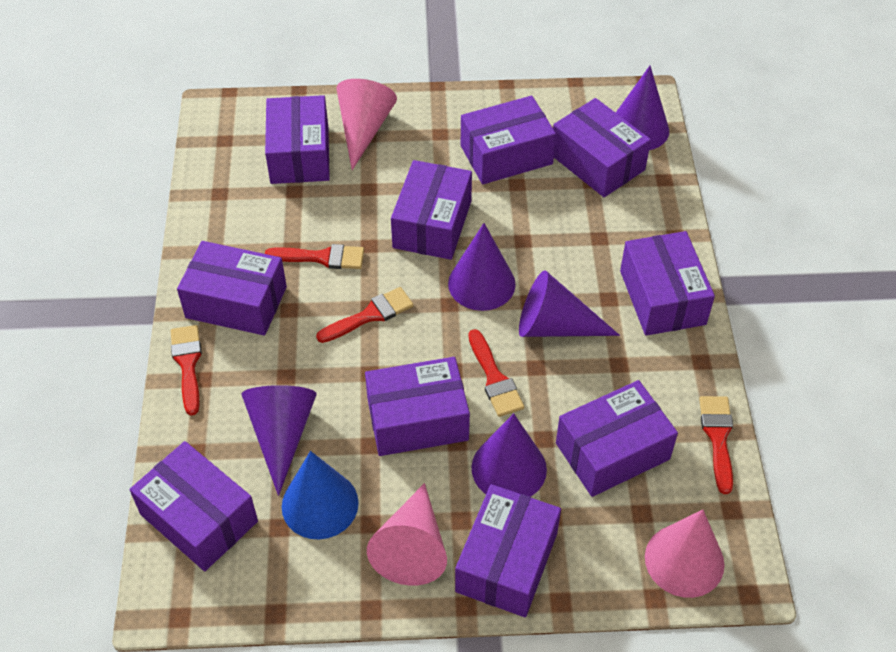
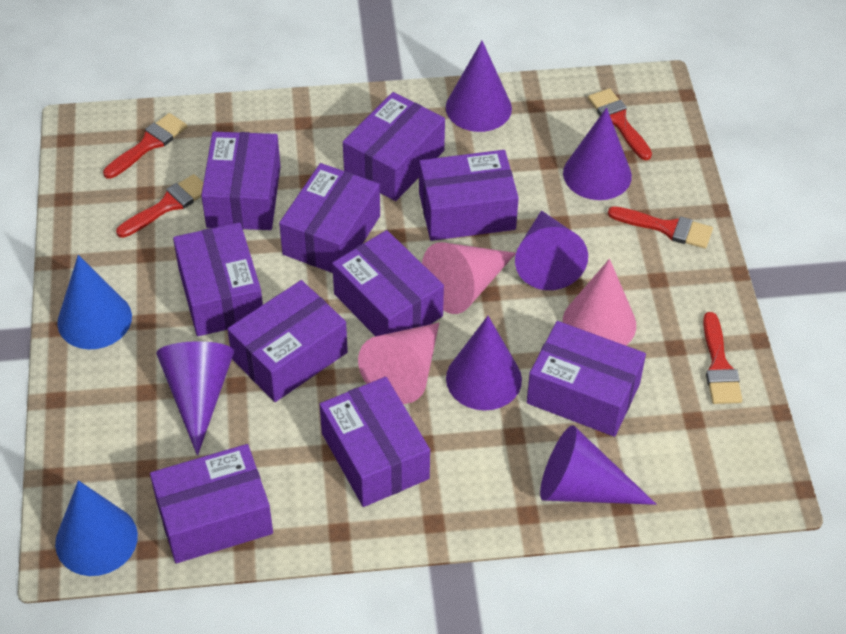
blue cone: 1 -> 2
purple cone: 5 -> 6

